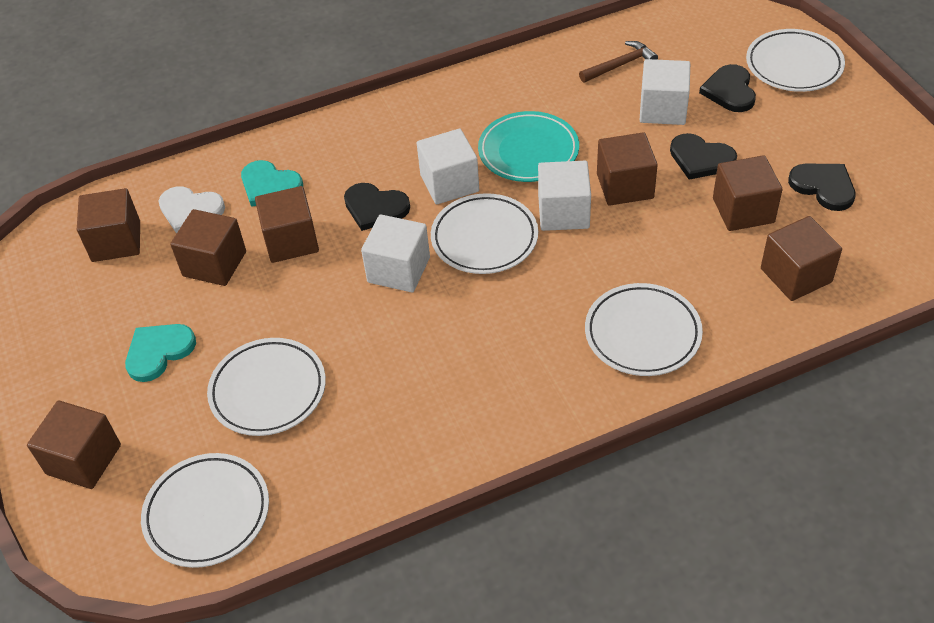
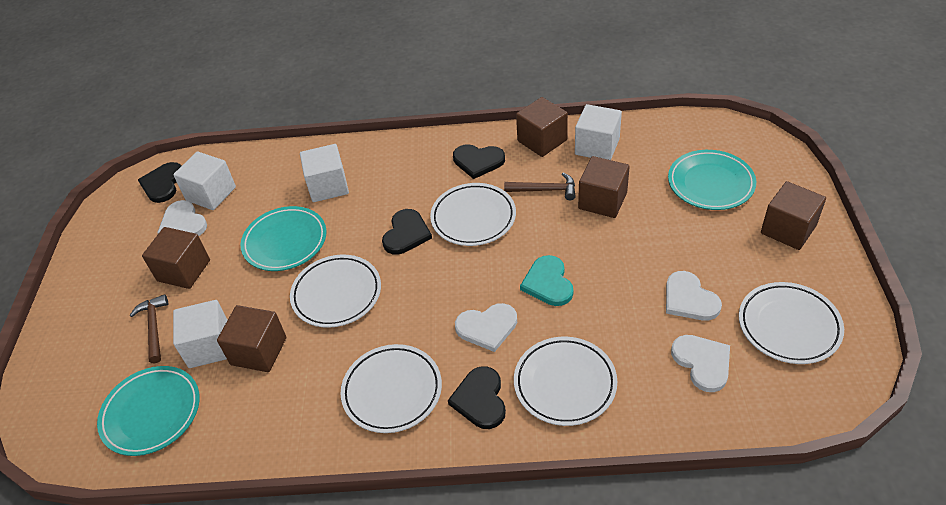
brown cube: 7 -> 5
brown hammer: 1 -> 2
turquoise heart: 2 -> 1
turquoise plate: 1 -> 3
white heart: 1 -> 4

